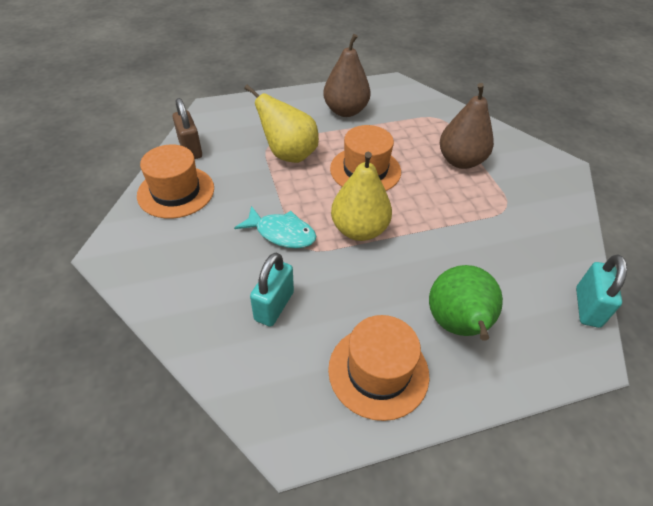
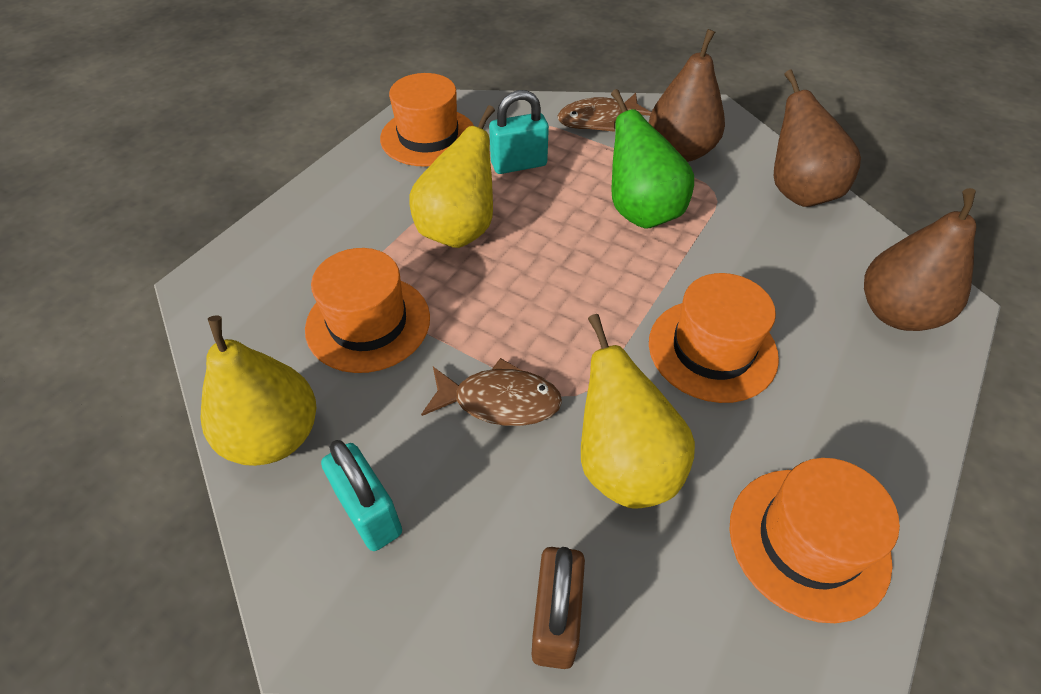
brown fish: 0 -> 2
brown pear: 2 -> 3
orange hat: 3 -> 4
turquoise fish: 1 -> 0
yellow pear: 2 -> 3

